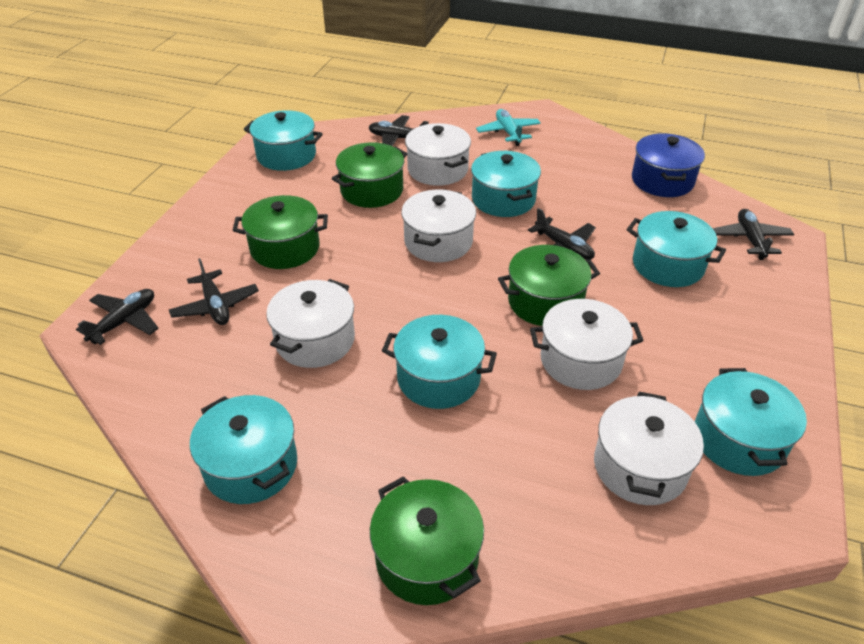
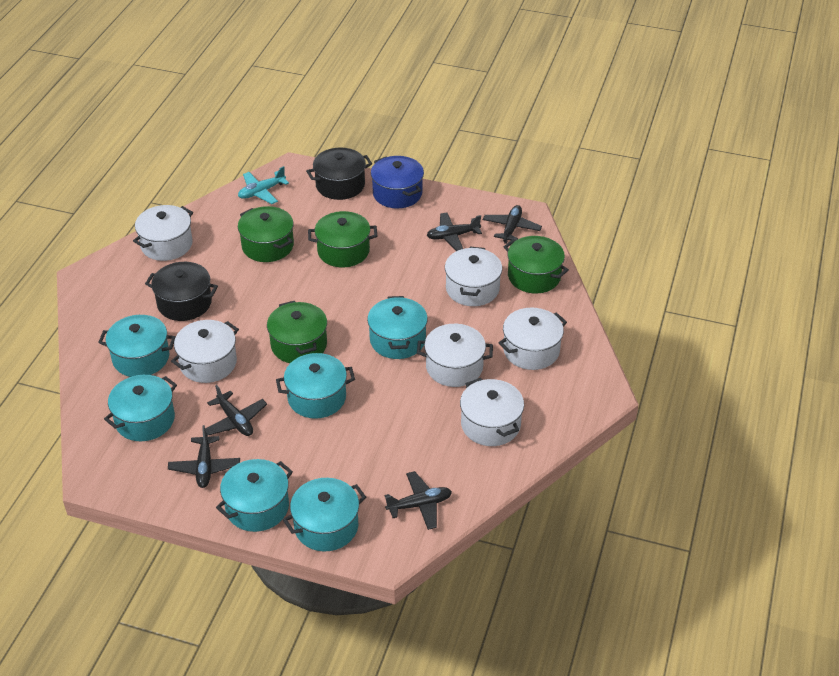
black pot: 0 -> 2
white pot: 5 -> 6

